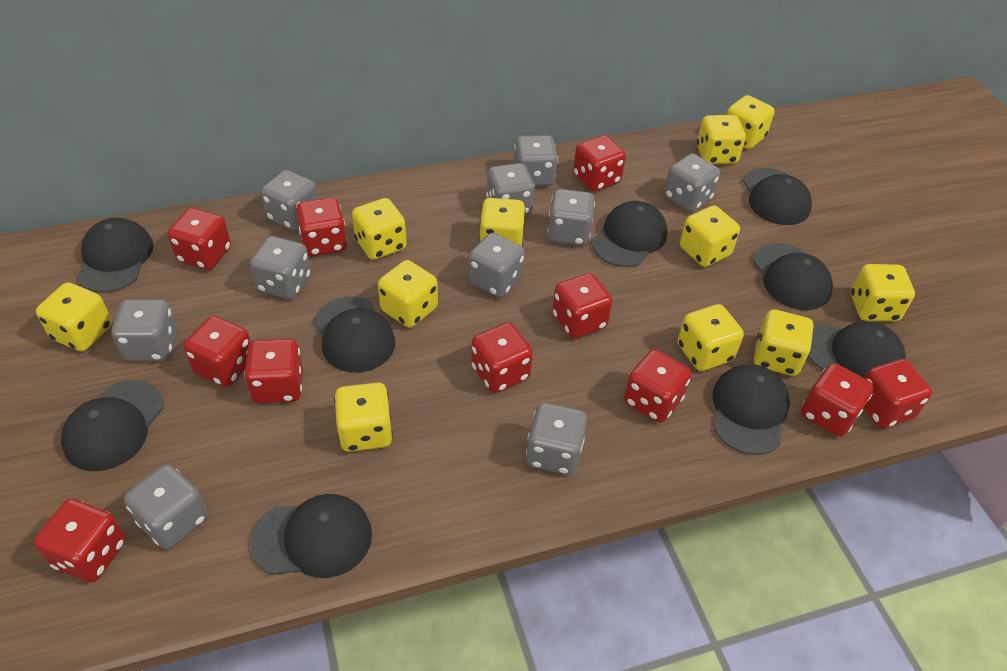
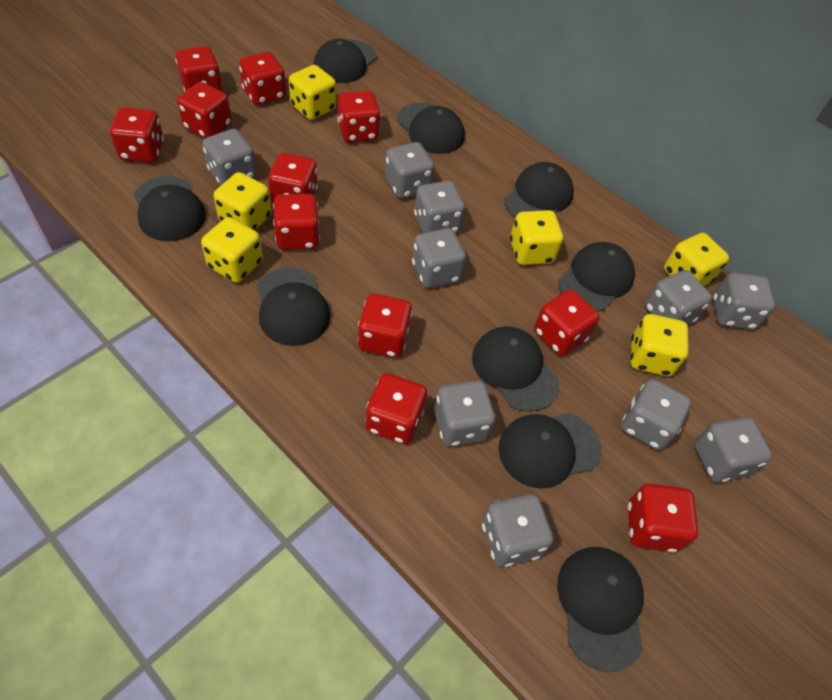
yellow dice: 11 -> 6

